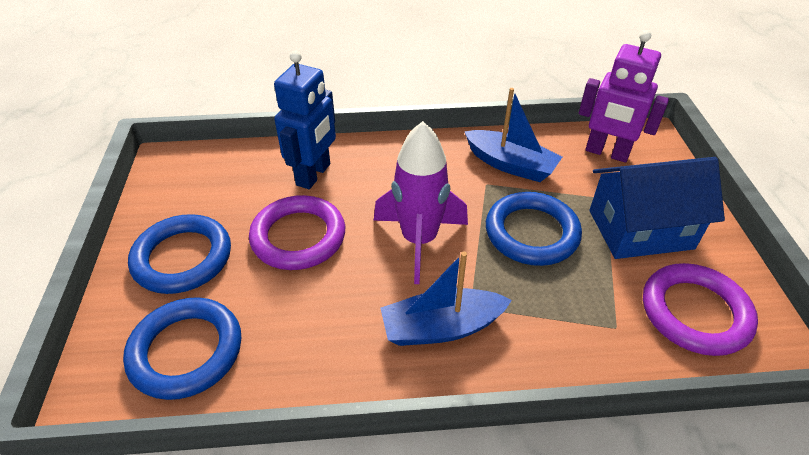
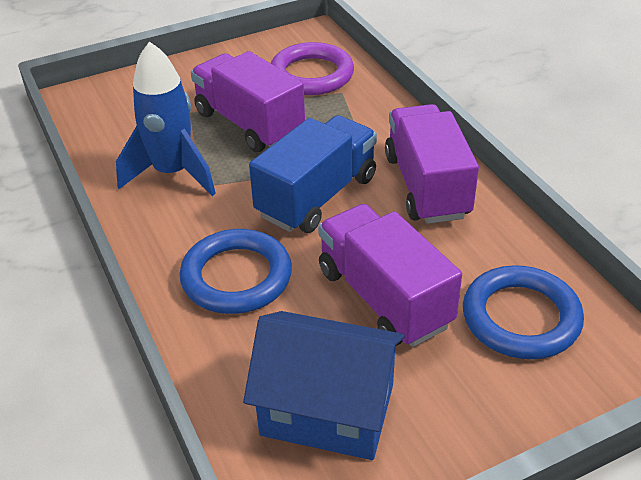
blue boat: 2 -> 0
blue ring: 3 -> 2
blue robot: 1 -> 0
blue rocket: 0 -> 1
blue truck: 0 -> 1
purple ring: 2 -> 1
purple robot: 1 -> 0
purple rocket: 1 -> 0
purple truck: 0 -> 3

